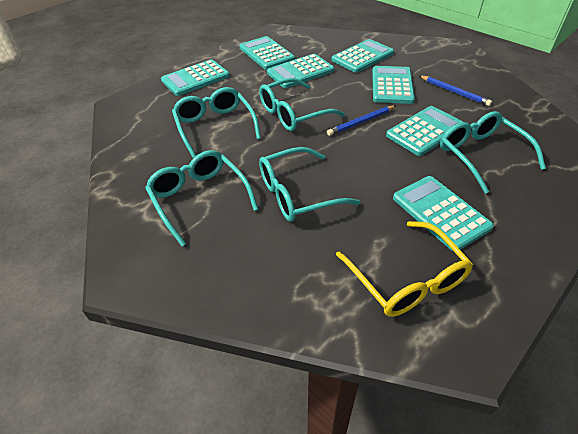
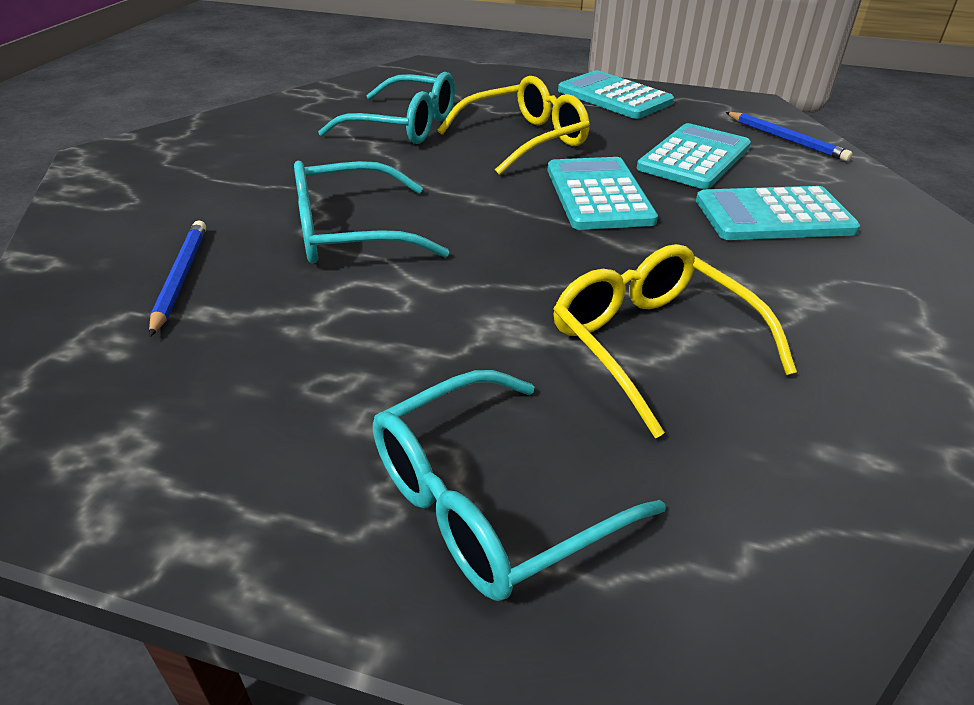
turquoise calculator: 7 -> 4
turquoise glasses: 5 -> 3
yellow glasses: 1 -> 2

